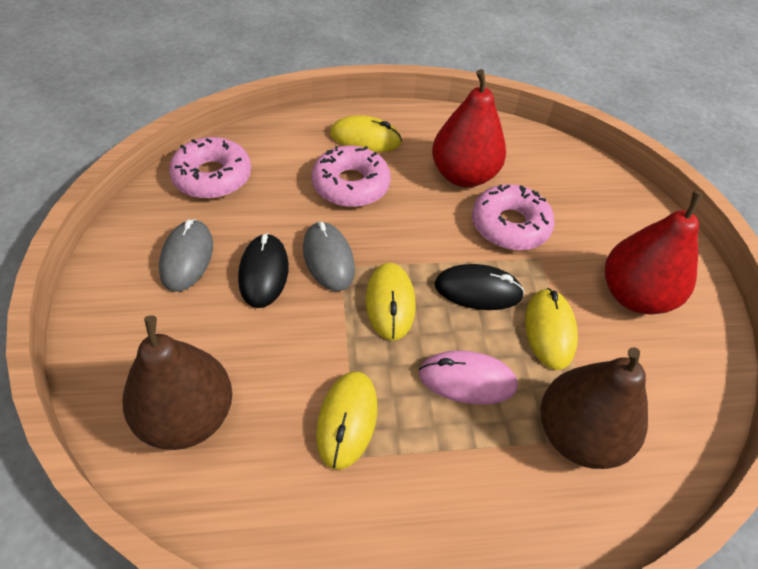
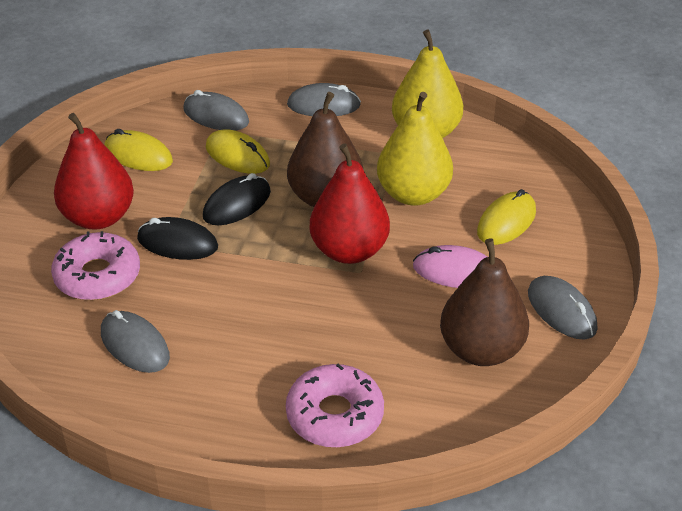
grey mouse: 2 -> 4
pink donut: 3 -> 2
yellow mouse: 4 -> 3
yellow pear: 0 -> 2

